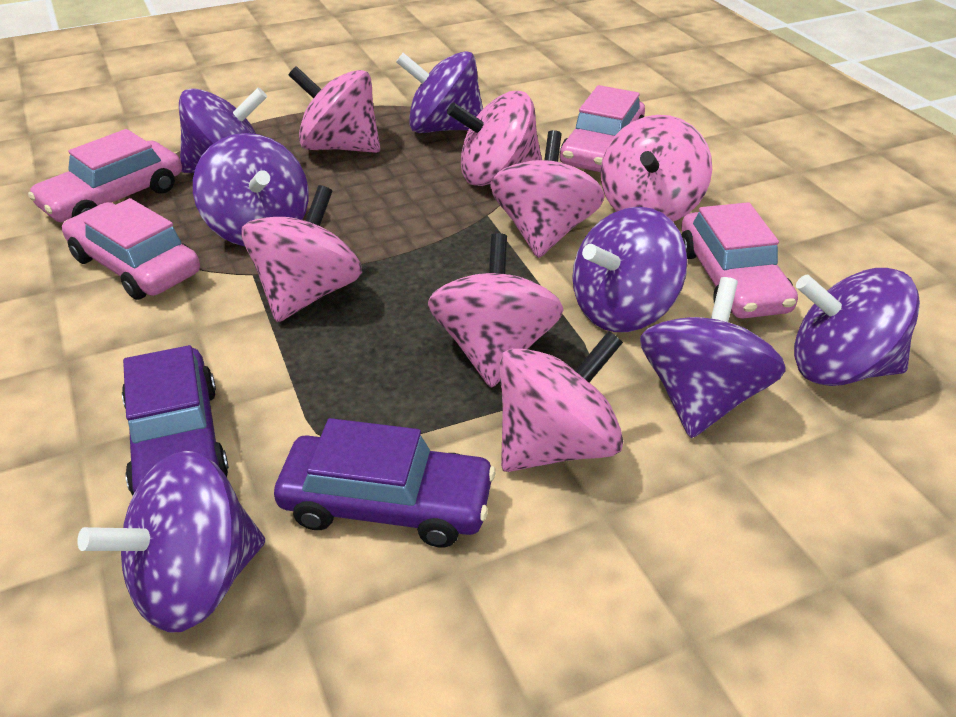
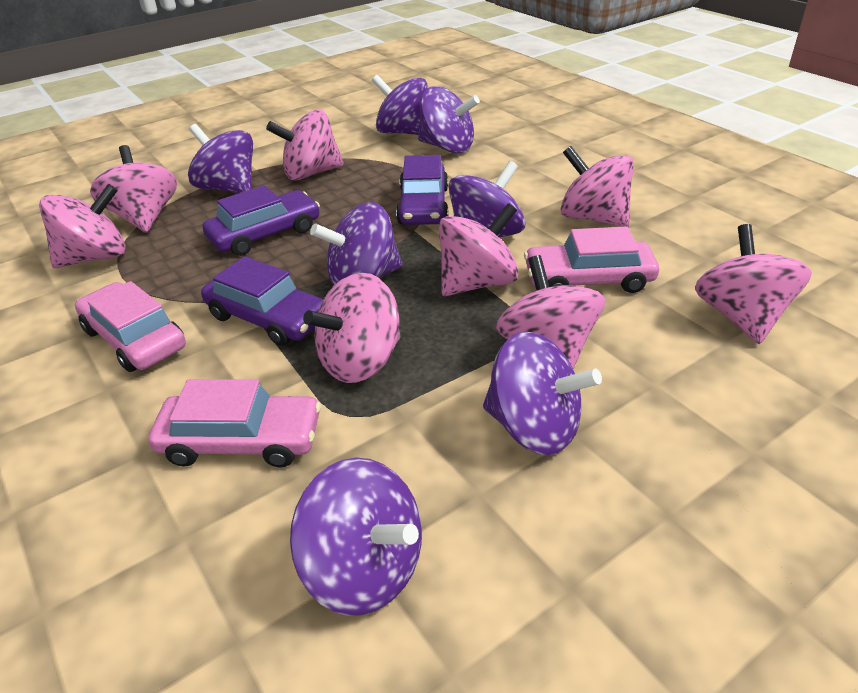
pink car: 4 -> 3
pink spinning top: 7 -> 8
purple car: 2 -> 3

